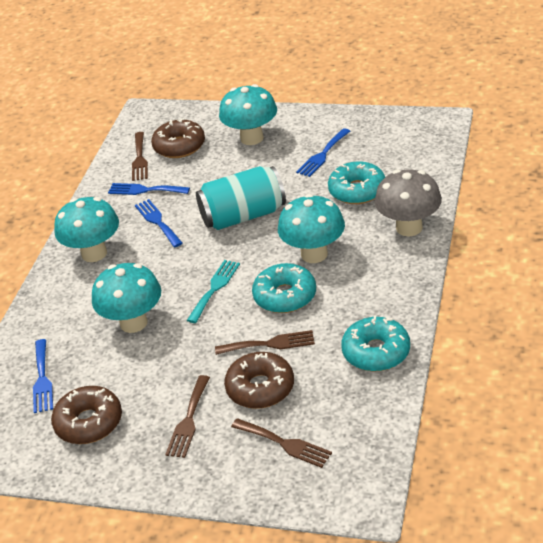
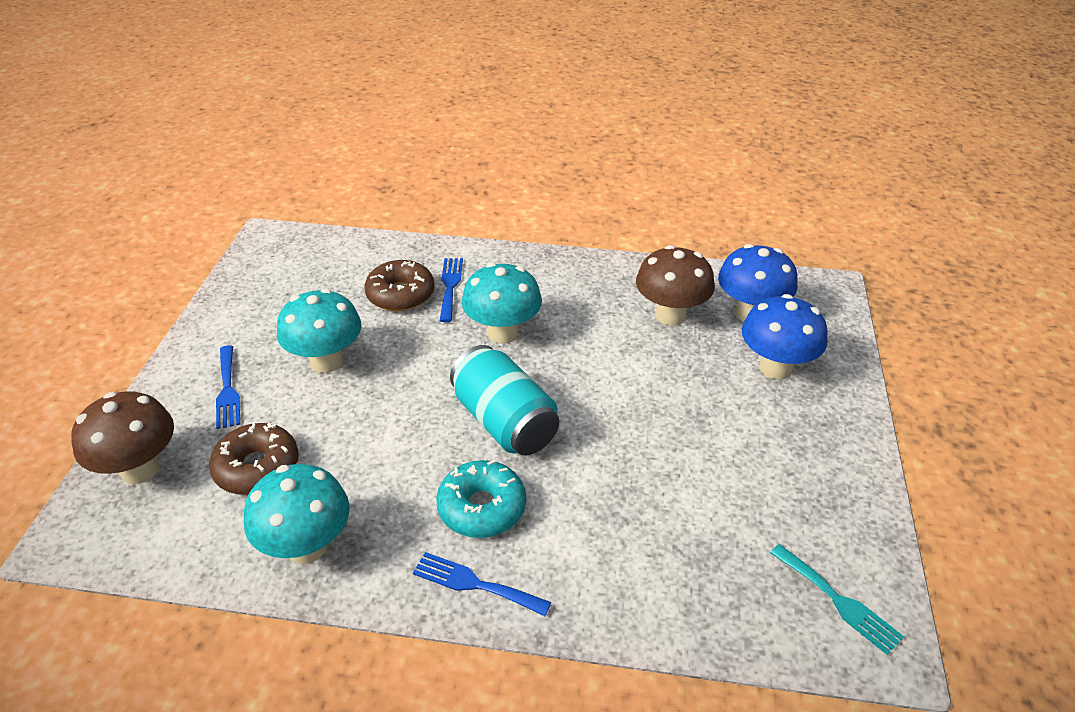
blue fork: 4 -> 3
blue mushroom: 0 -> 2
brown donut: 3 -> 2
brown fork: 4 -> 0
brown mushroom: 0 -> 2
grey mushroom: 1 -> 0
turquoise donut: 3 -> 1
turquoise mushroom: 4 -> 3

